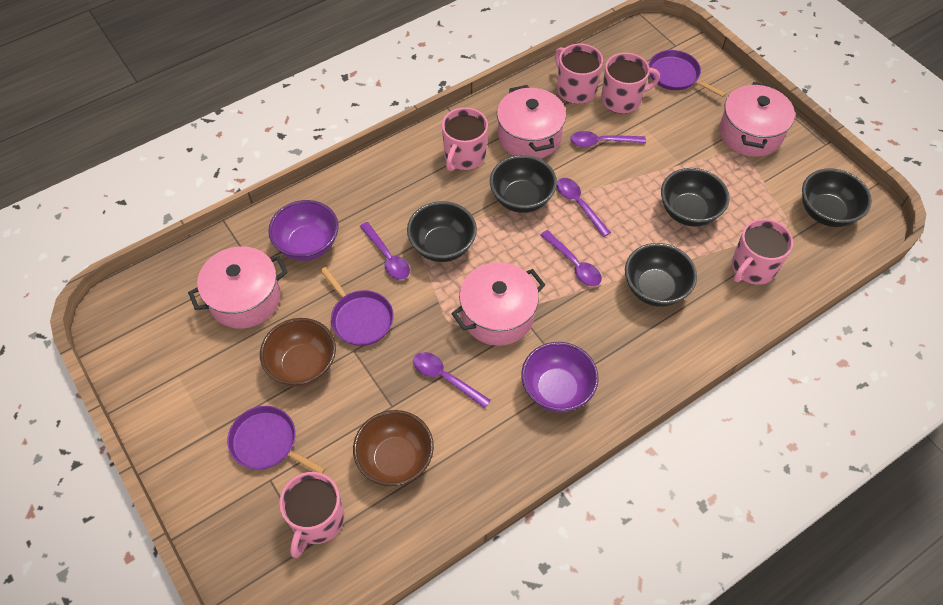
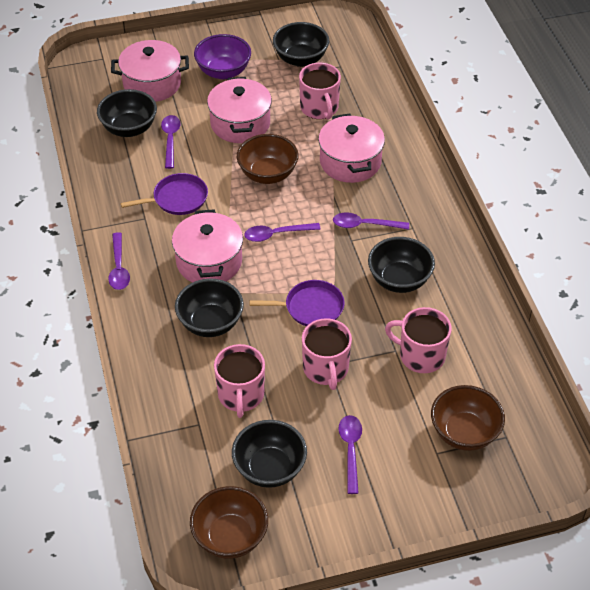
brown bowl: 2 -> 3
pink mug: 5 -> 4
purple bowl: 2 -> 1
purple pan: 3 -> 2

